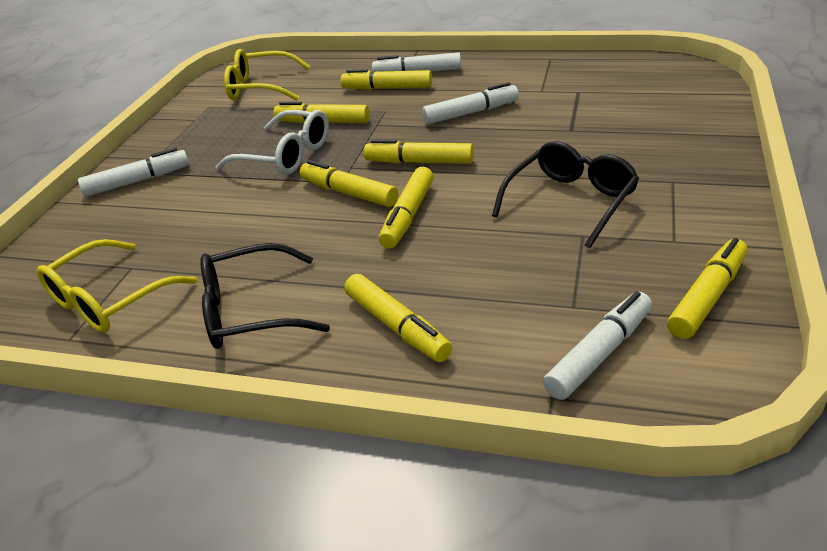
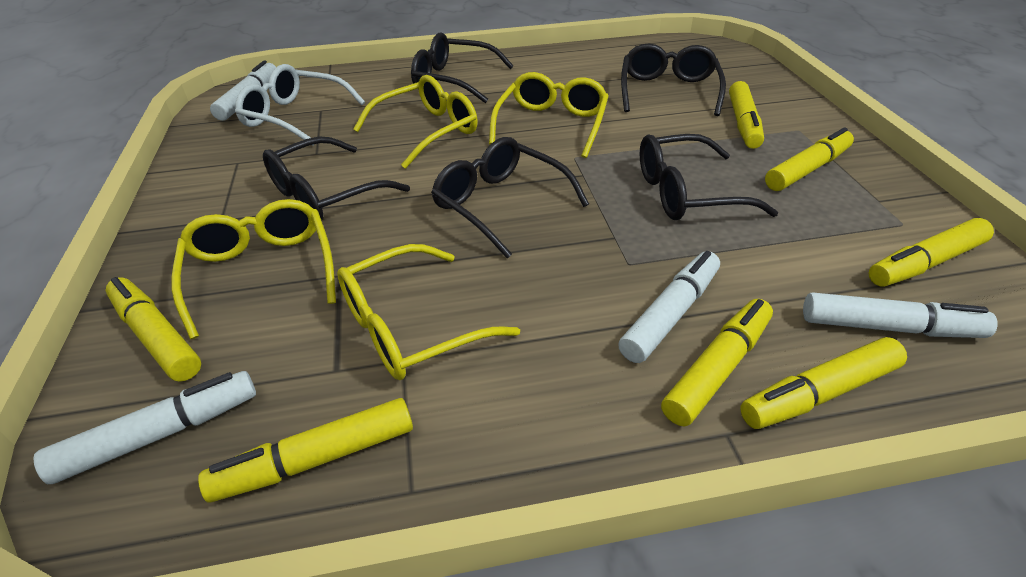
black glasses: 2 -> 5
yellow glasses: 2 -> 4

